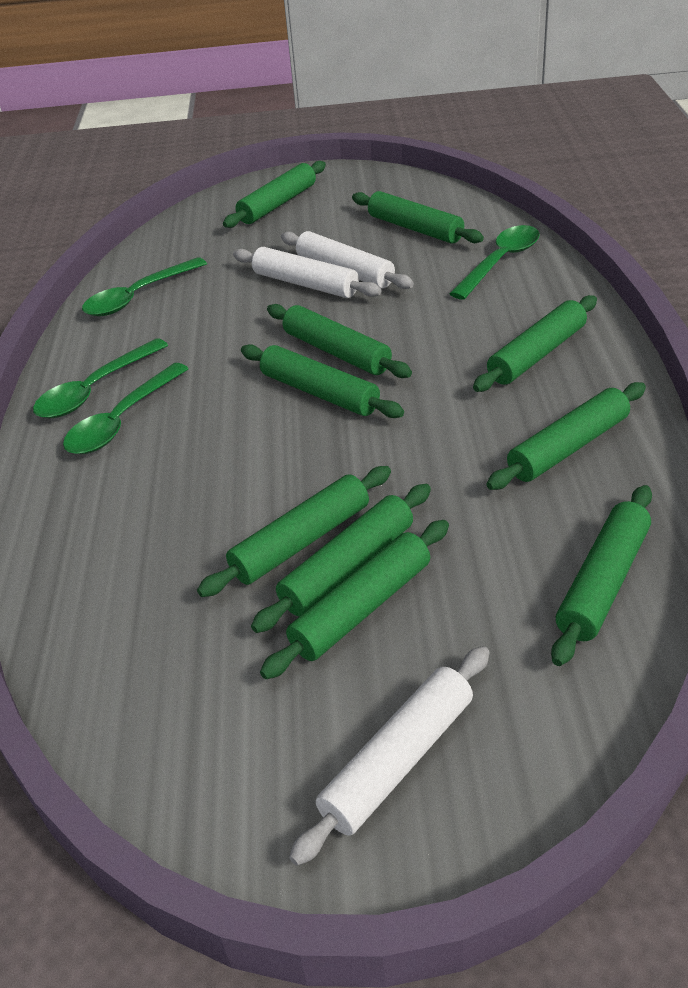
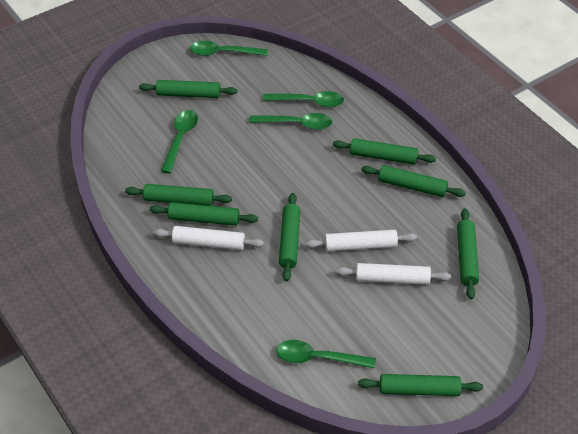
green rolling pin: 10 -> 8
green spoon: 4 -> 5

